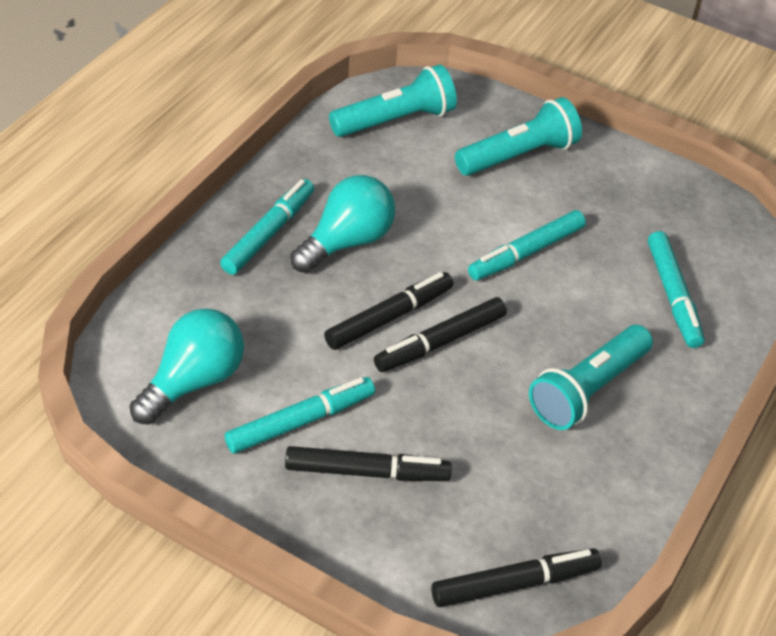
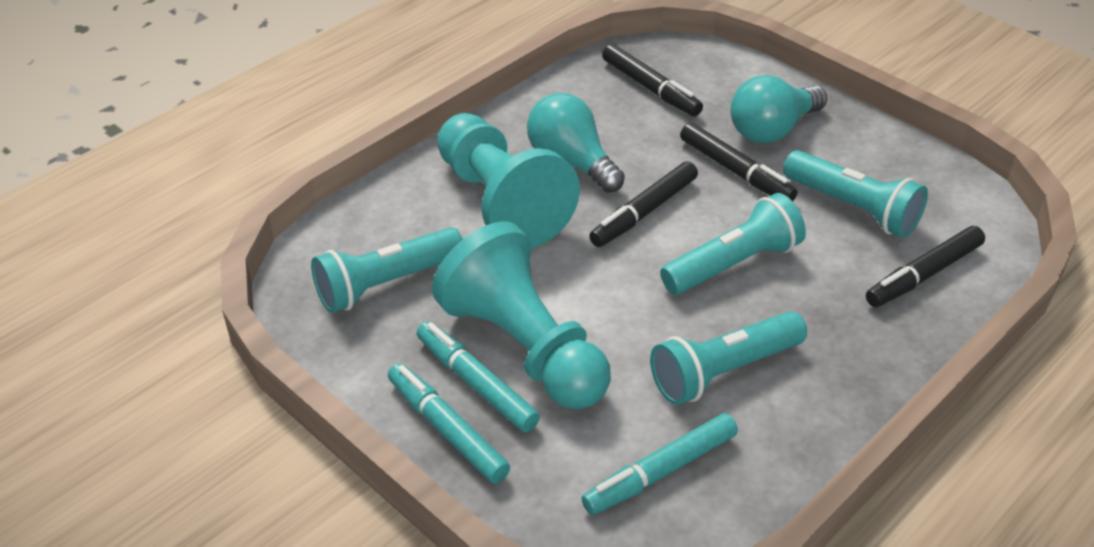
turquoise flashlight: 3 -> 4
turquoise marker: 4 -> 3
turquoise pawn: 0 -> 2

